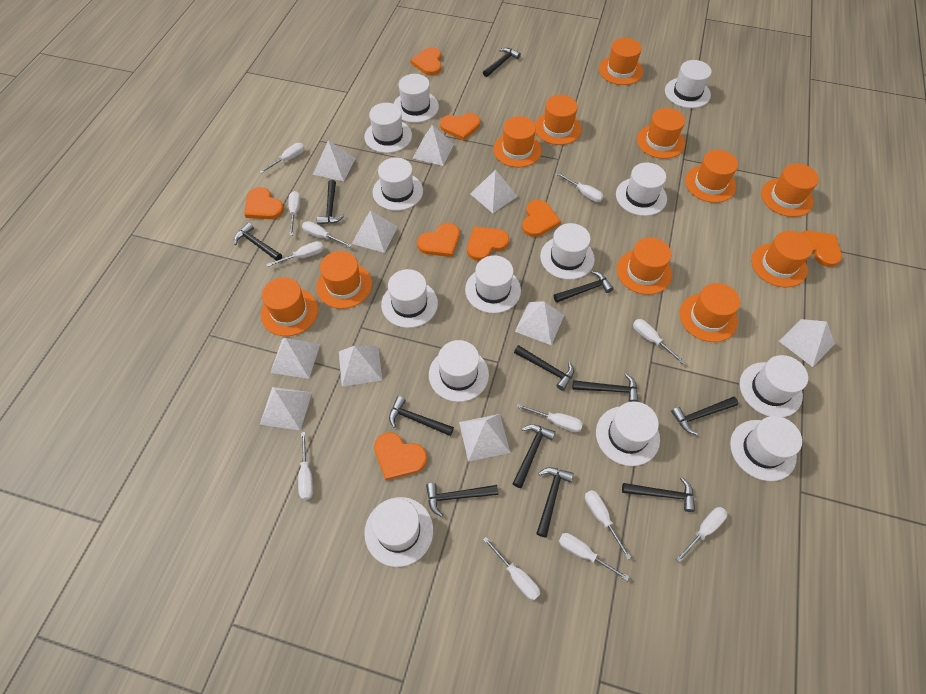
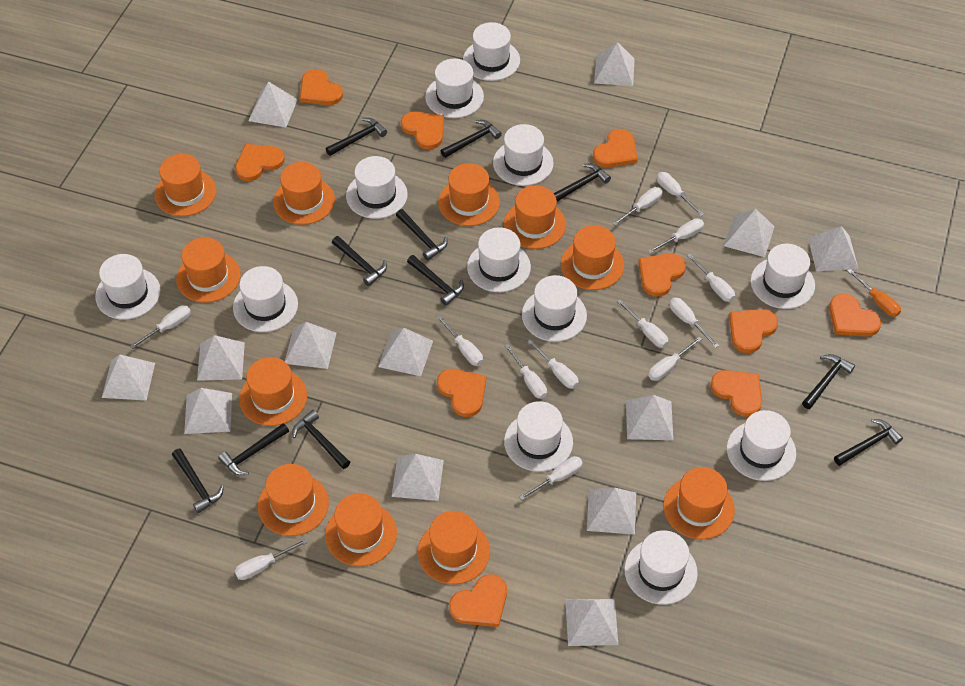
black hammer: 12 -> 11
orange heart: 8 -> 10
orange screwdriver: 0 -> 1
white hat: 13 -> 12
white pyramid: 10 -> 13
white screwdriver: 12 -> 13

